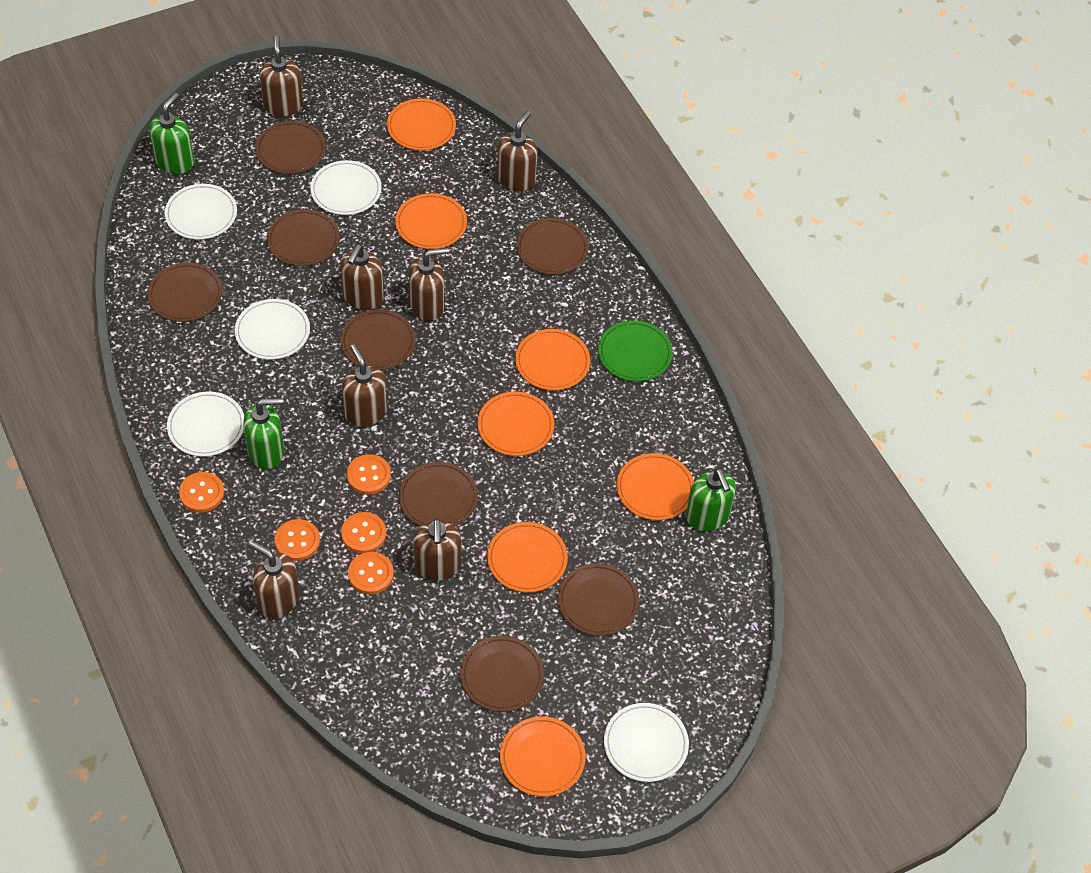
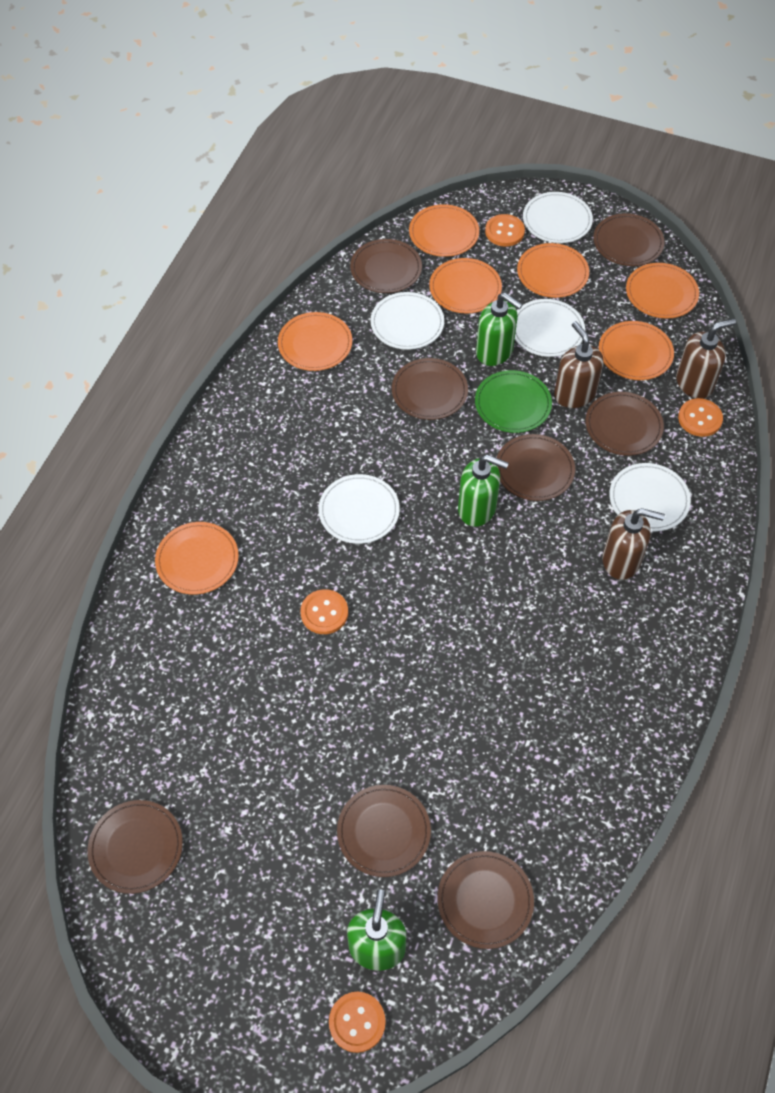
brown soap dispenser: 7 -> 3
orange button: 5 -> 4

